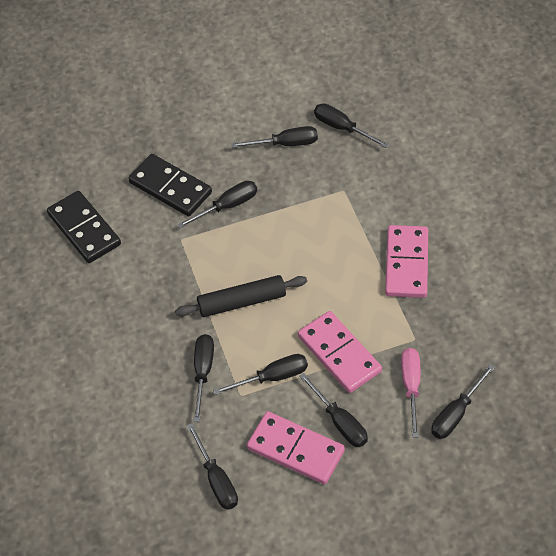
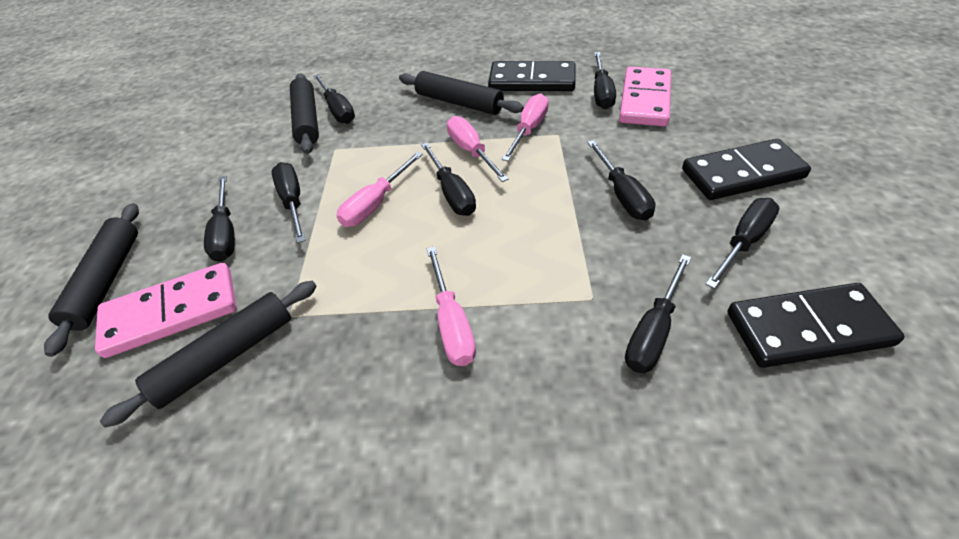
black domino: 2 -> 3
black rolling pin: 1 -> 4
pink domino: 3 -> 2
pink screwdriver: 1 -> 4

